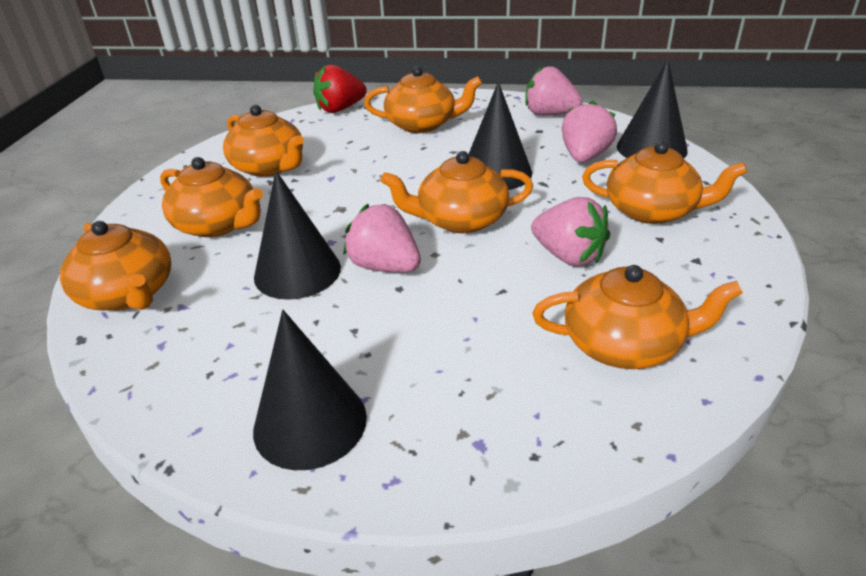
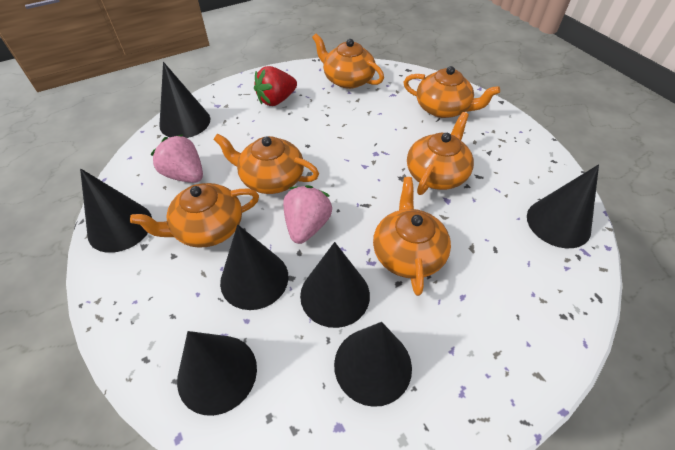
black cone: 4 -> 7
orange teapot: 7 -> 6
pink strawberry: 4 -> 2

